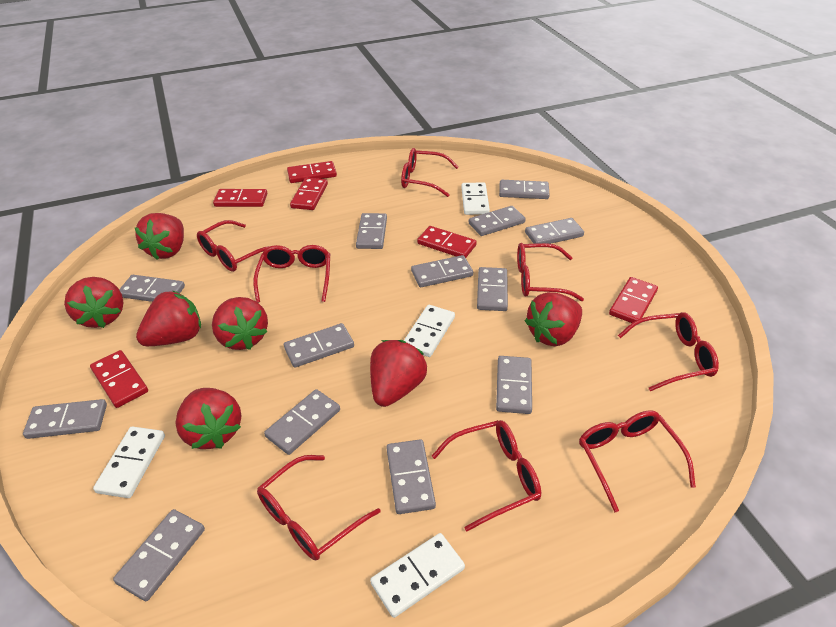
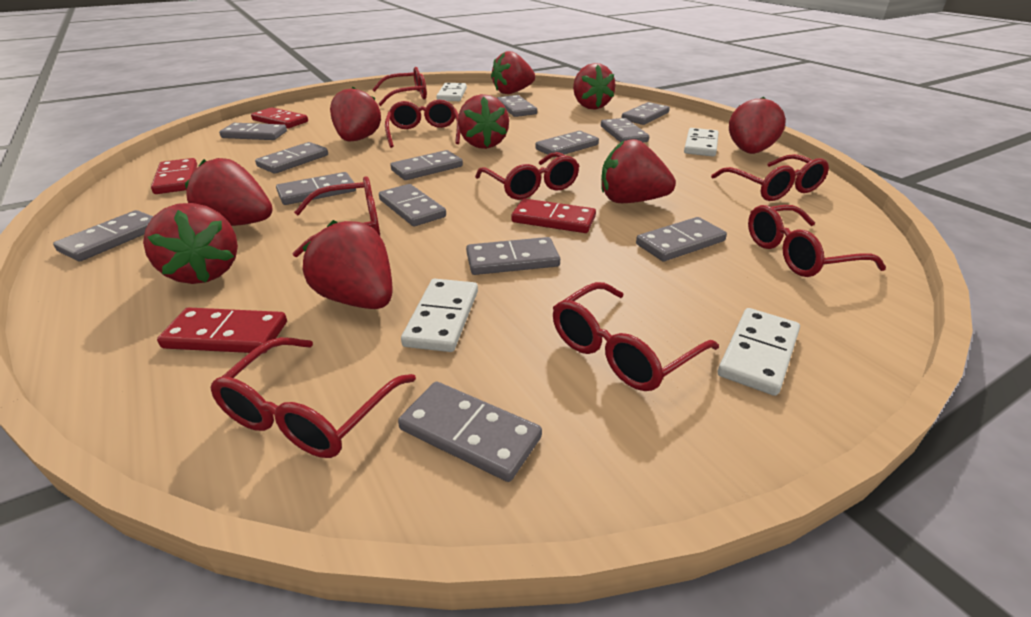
red domino: 6 -> 4
red strawberry: 7 -> 9

